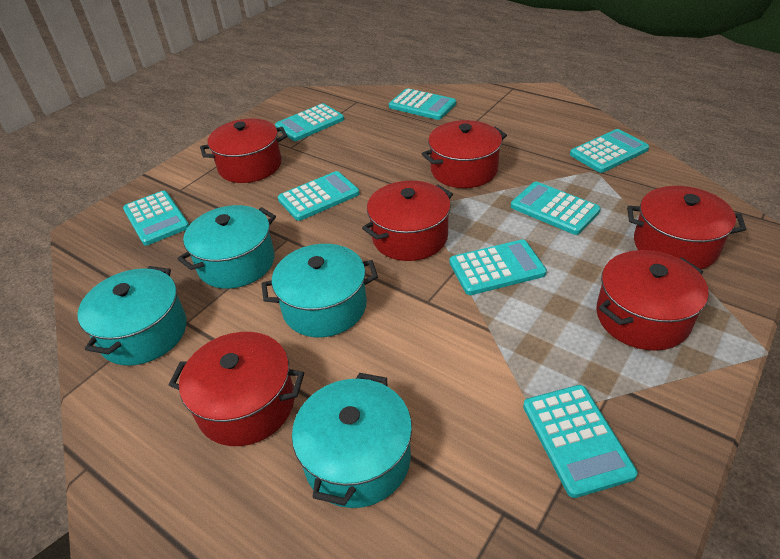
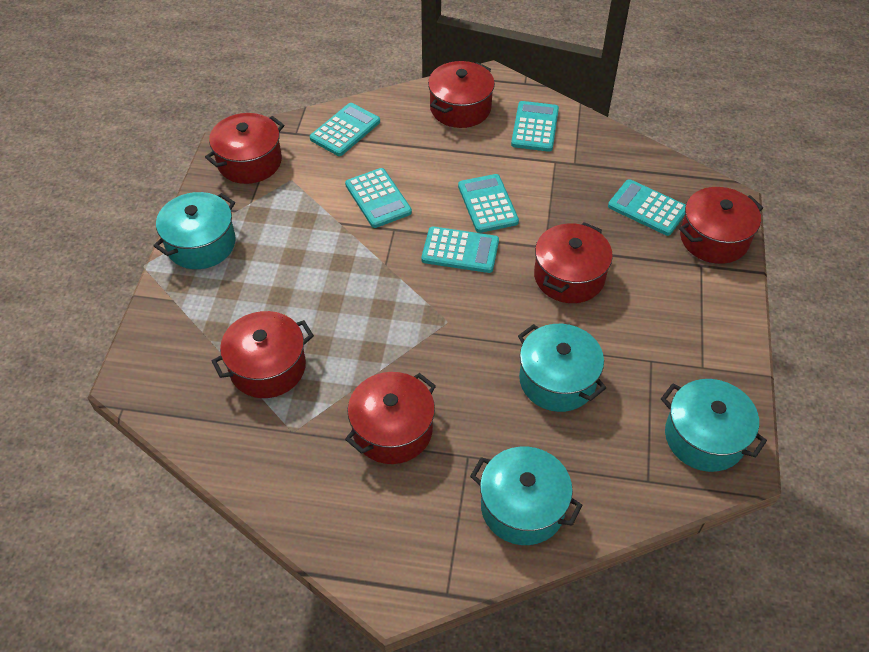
turquoise calculator: 8 -> 6

